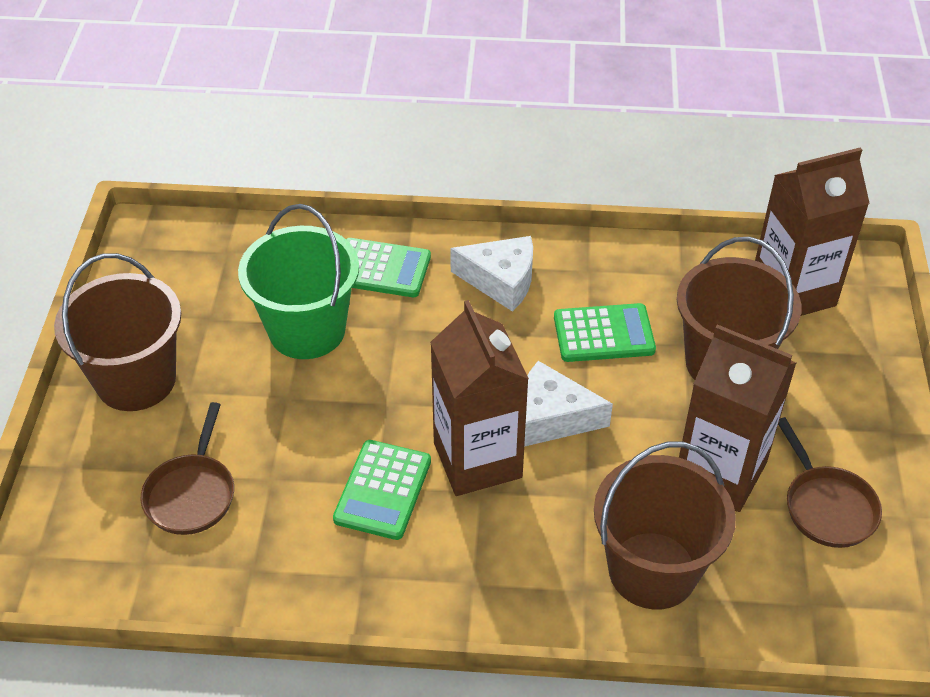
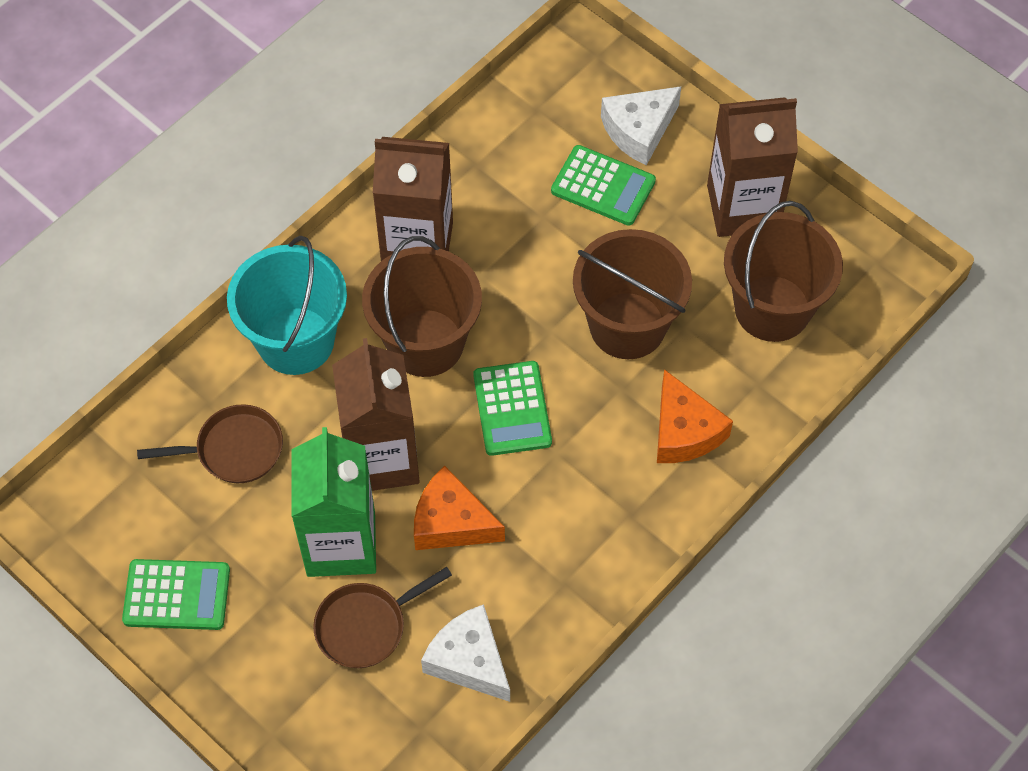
green bucket: 1 -> 0
green carton: 0 -> 1
orange cheese: 0 -> 2
turquoise bucket: 0 -> 1

